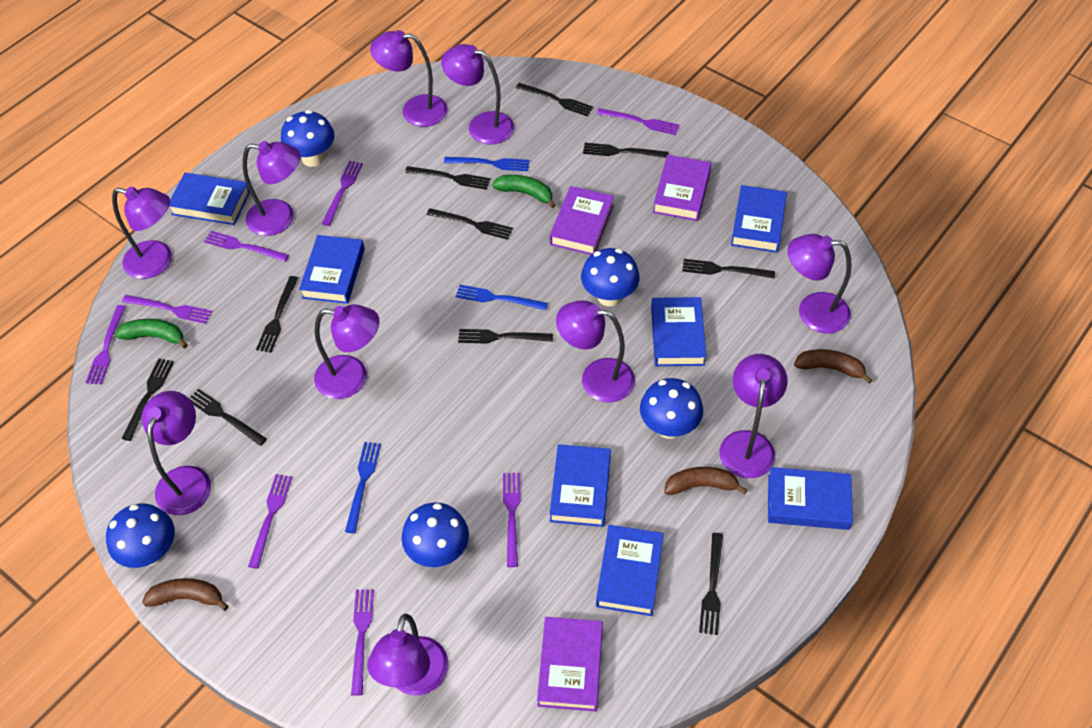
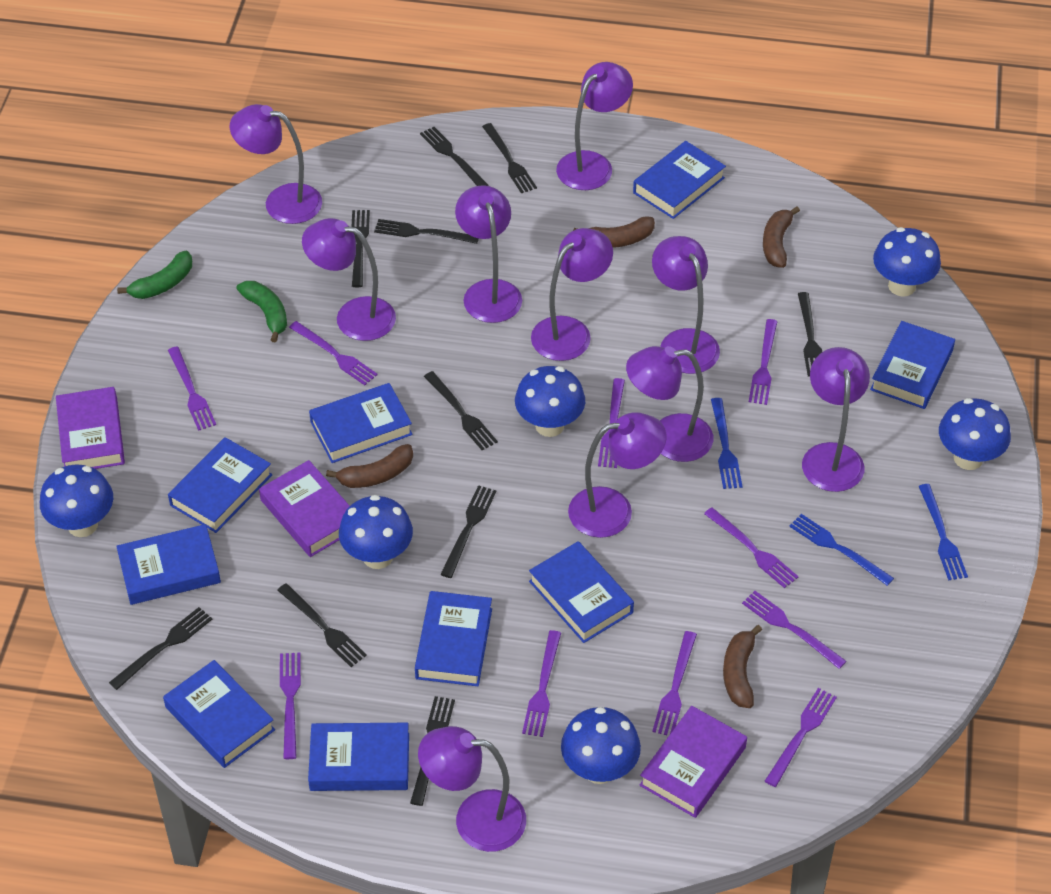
blue book: 7 -> 9
blue mushroom: 5 -> 6
brown banana: 3 -> 4
purple fork: 8 -> 10

